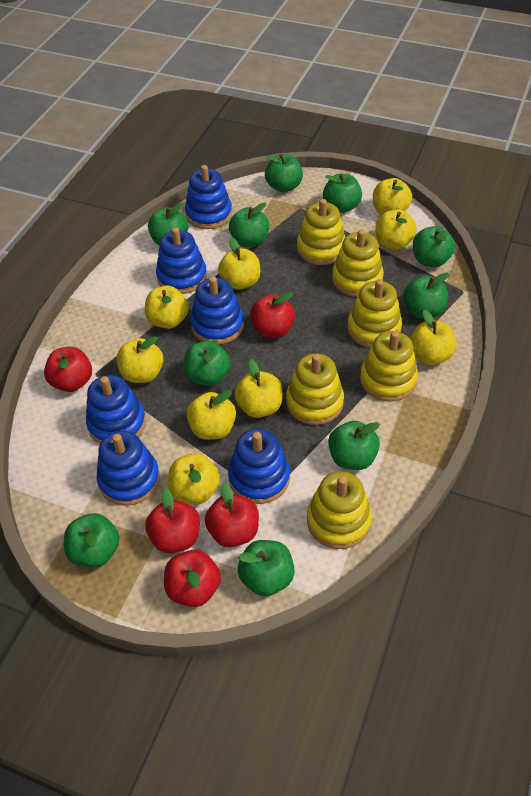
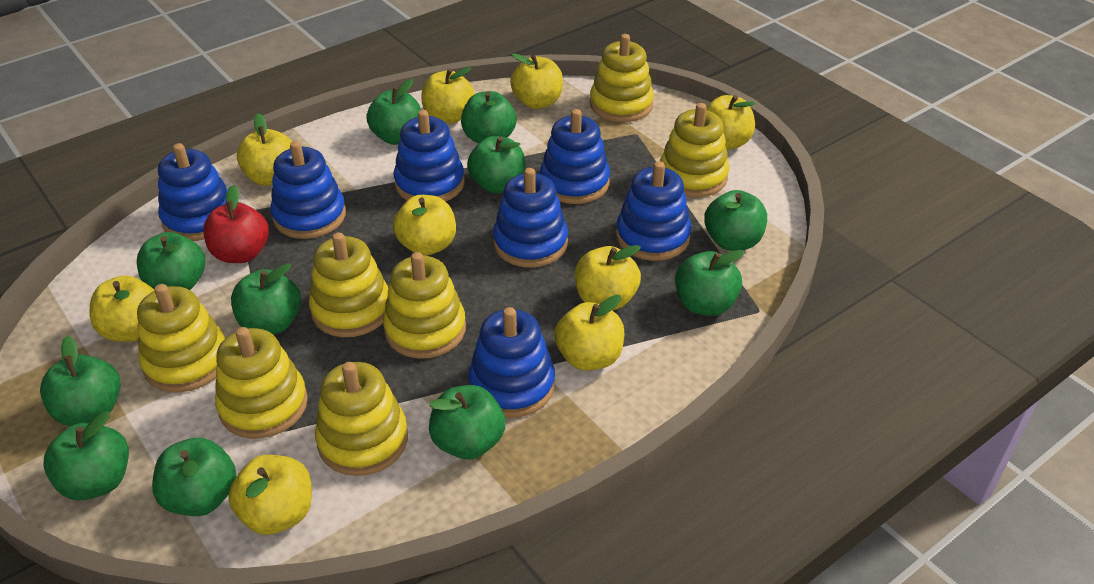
blue stacking toy: 6 -> 7
green apple: 10 -> 11
red apple: 5 -> 1
yellow stacking toy: 6 -> 7

